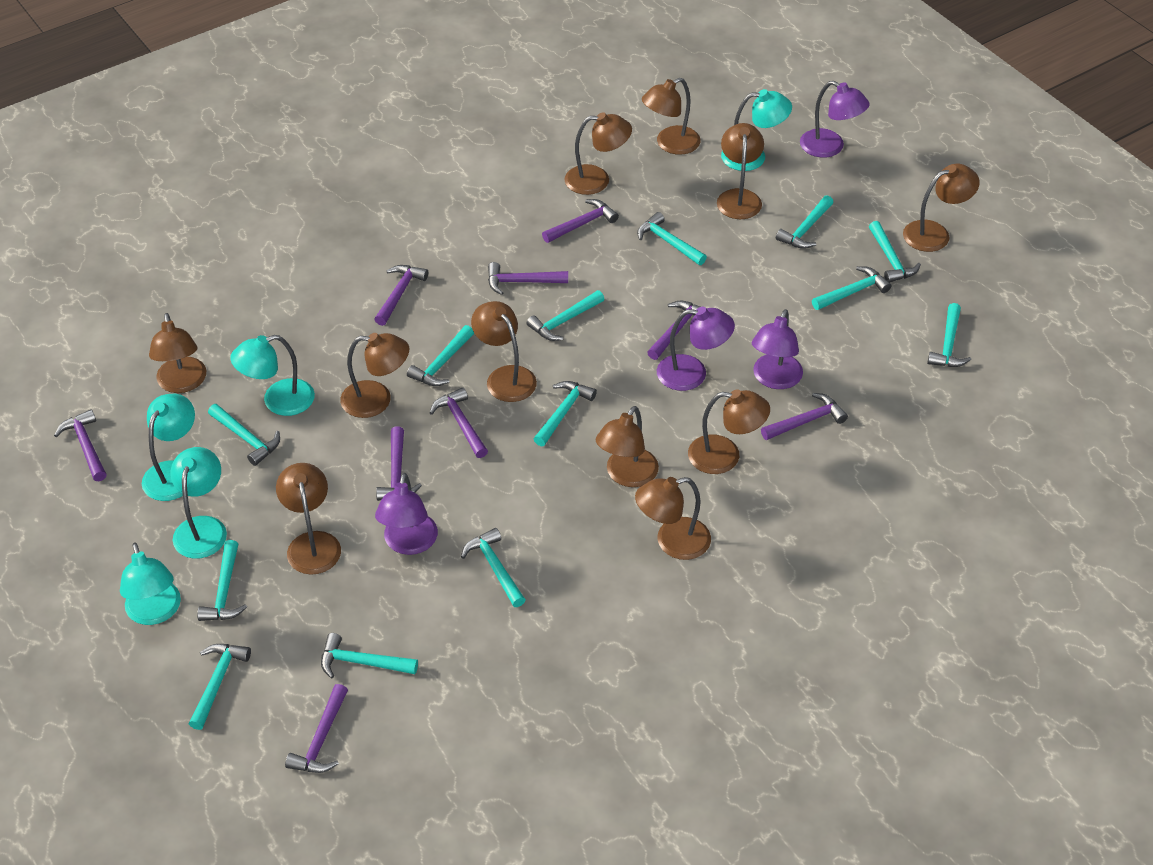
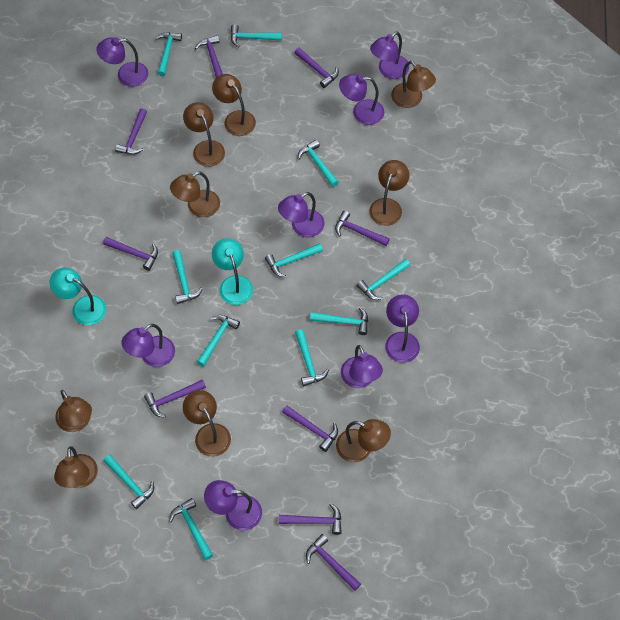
brown lamp: 11 -> 9
purple lamp: 4 -> 8
turquoise hammer: 13 -> 11
turquoise lamp: 5 -> 2

